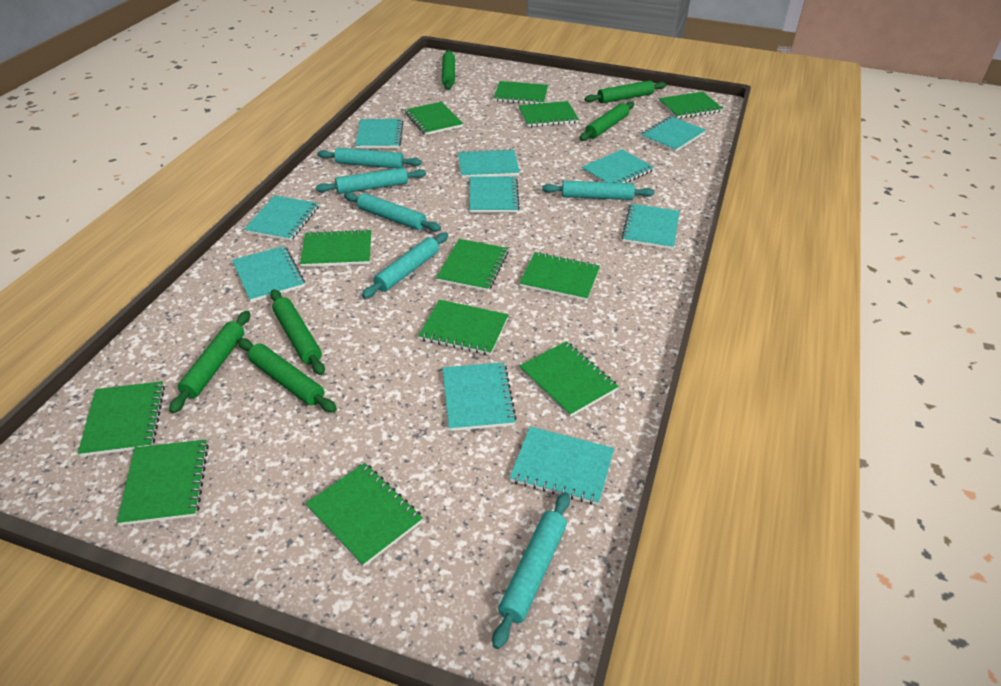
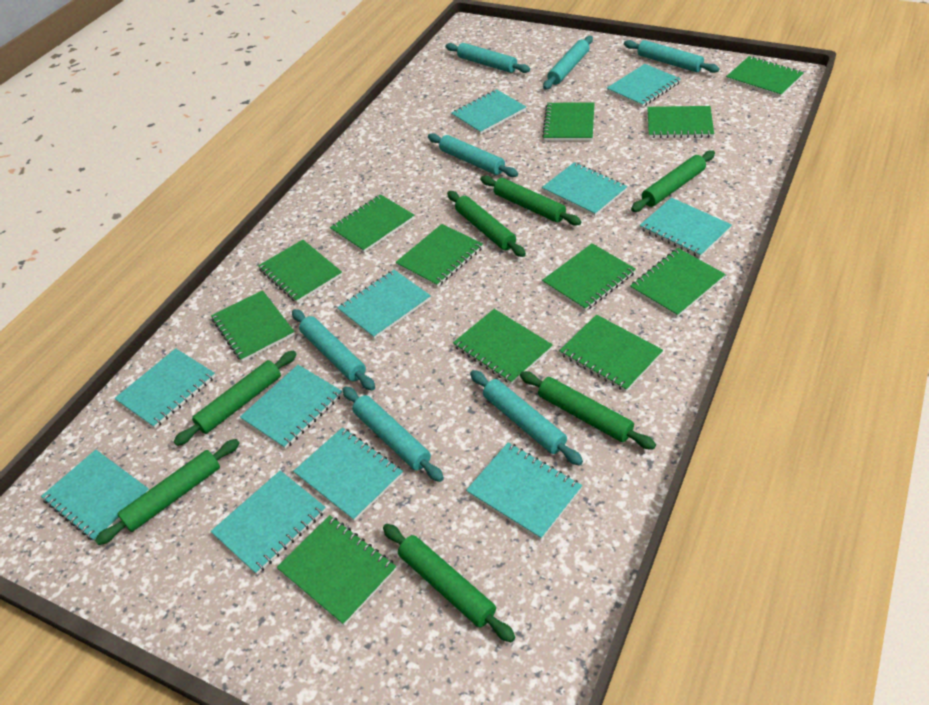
green rolling pin: 6 -> 7
turquoise notebook: 10 -> 11
turquoise rolling pin: 6 -> 7

